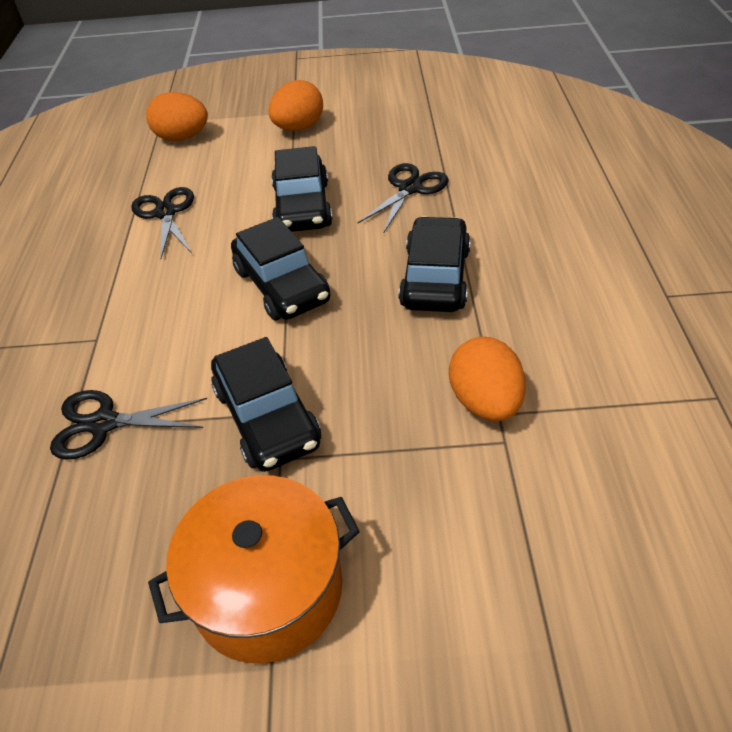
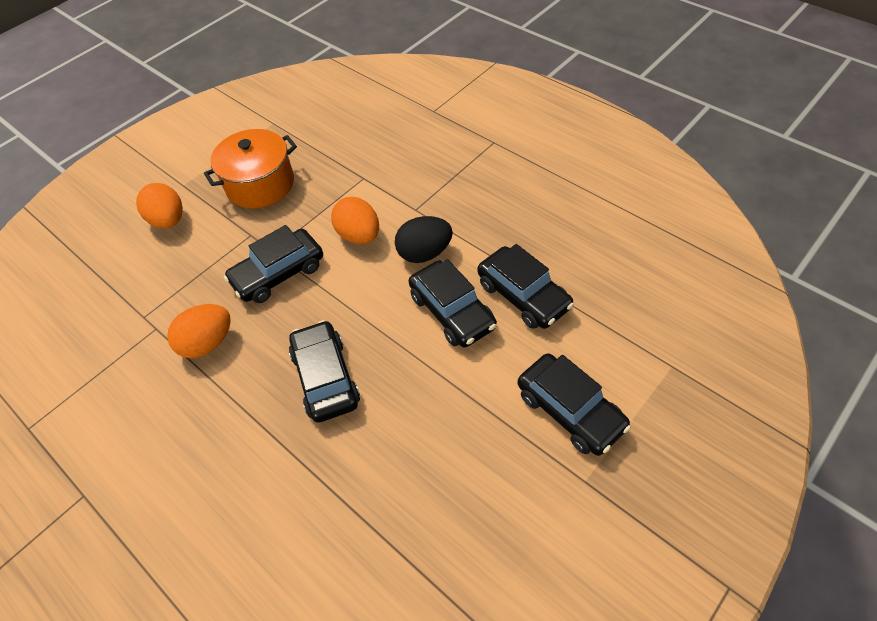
black car: 4 -> 5
black egg: 0 -> 1
black scissors: 3 -> 0

